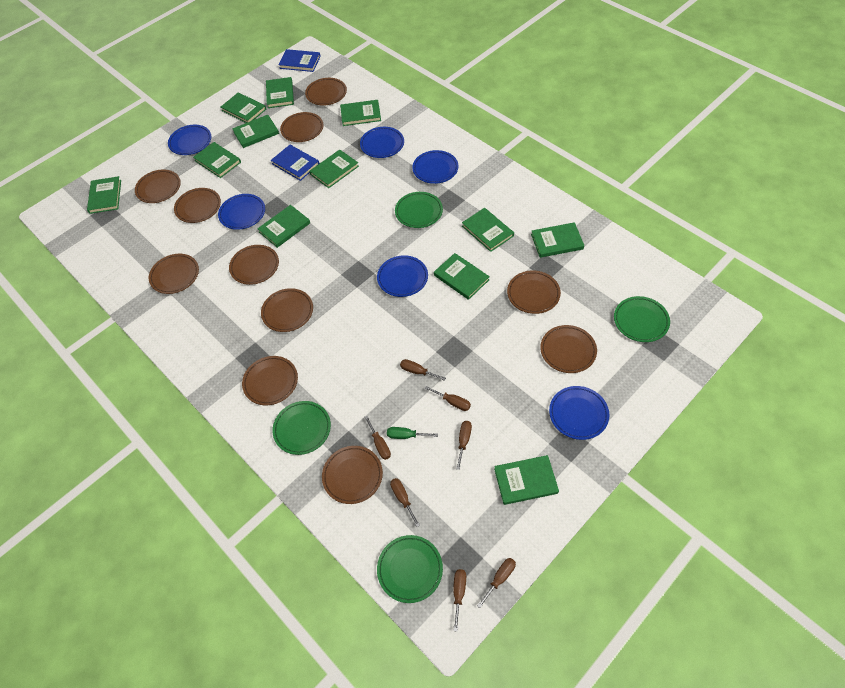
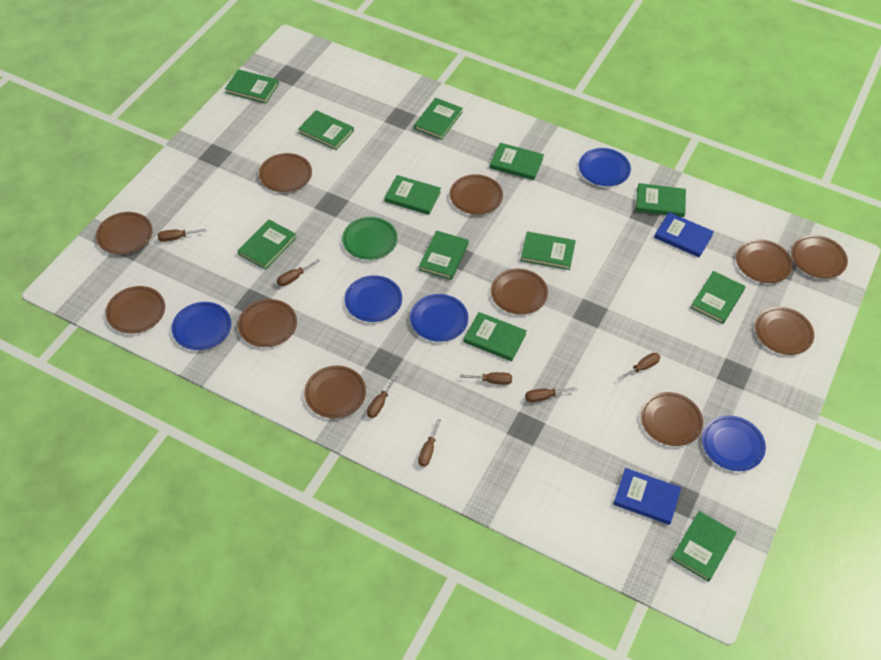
blue plate: 6 -> 5
green plate: 4 -> 1
green screwdriver: 1 -> 0

